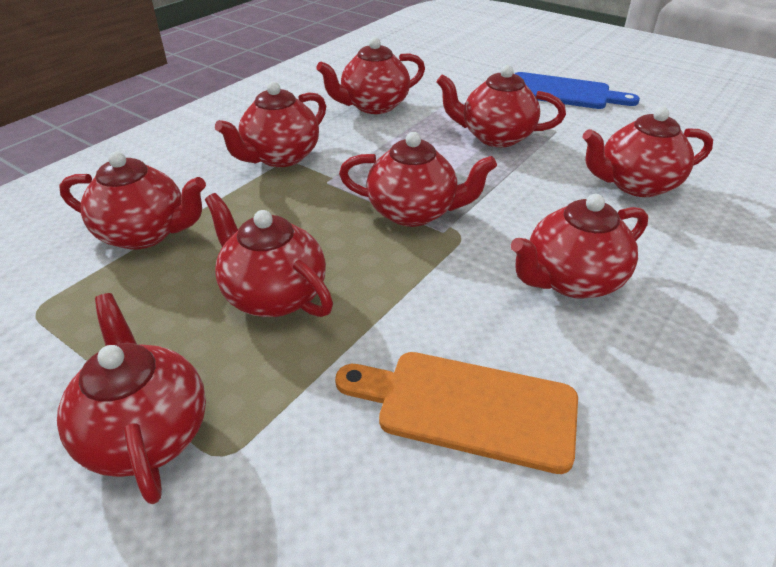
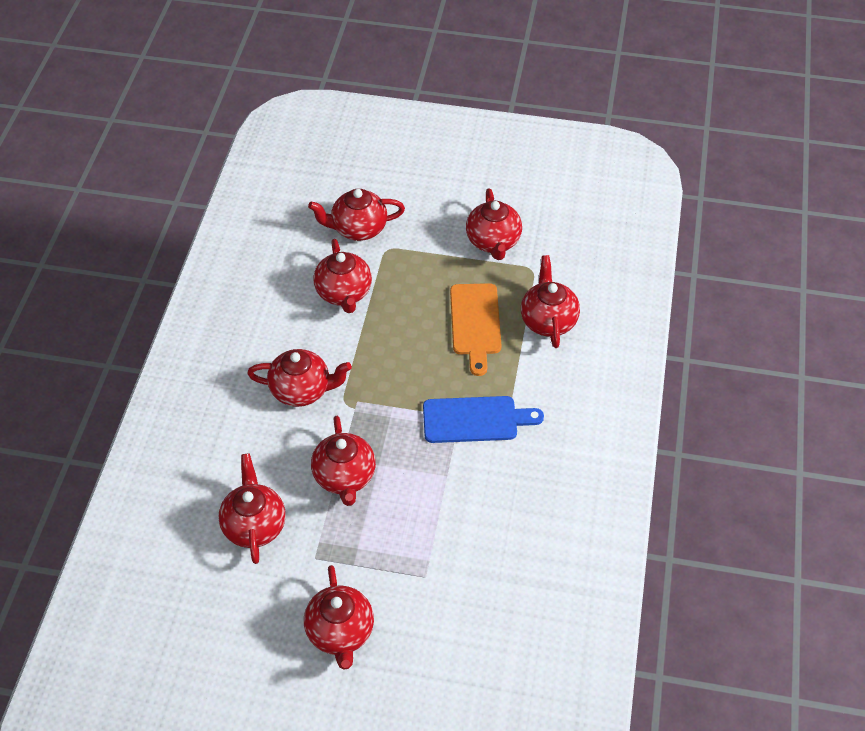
red teapot: 9 -> 8

